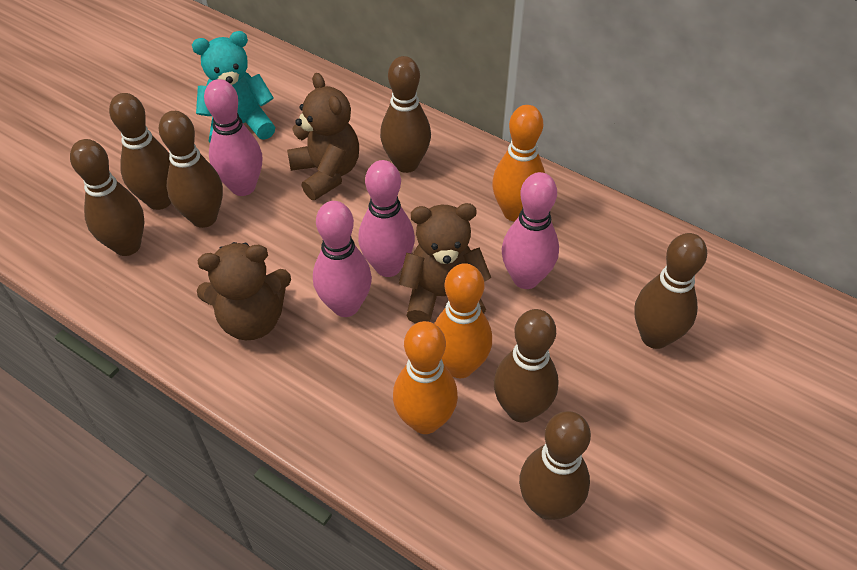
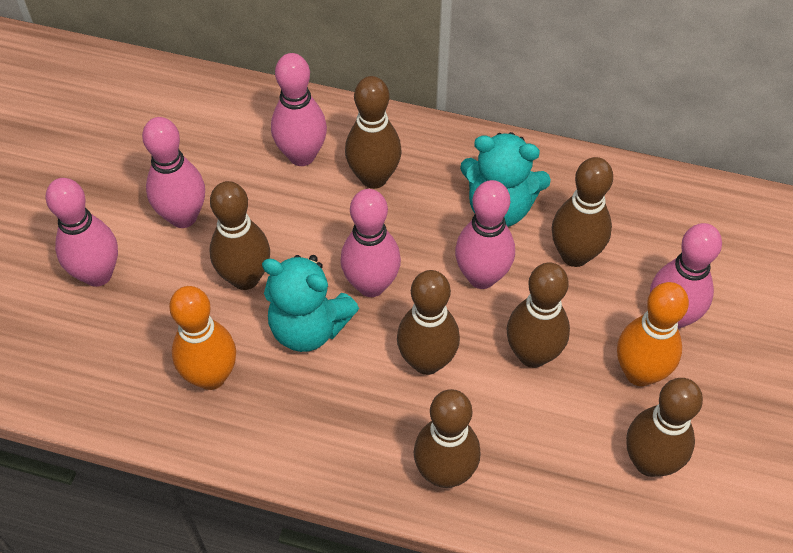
brown teddy bear: 3 -> 0
orange bowling pin: 3 -> 2
pink bowling pin: 4 -> 6
turquoise teddy bear: 1 -> 2

